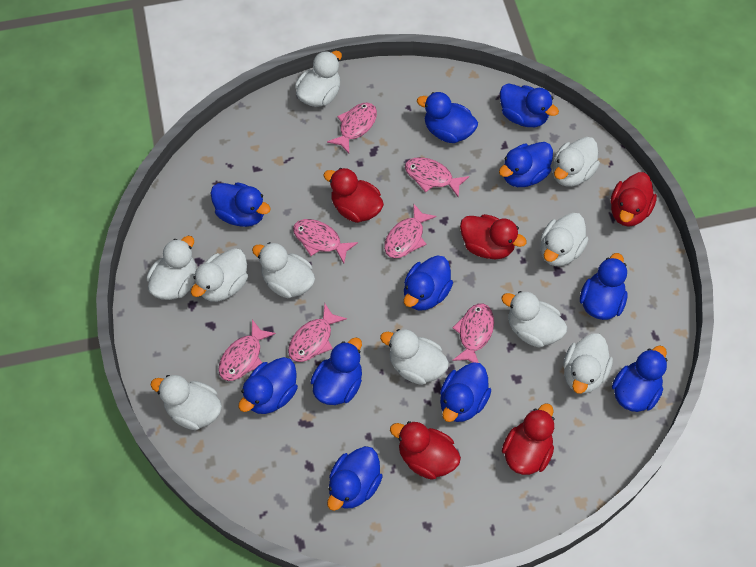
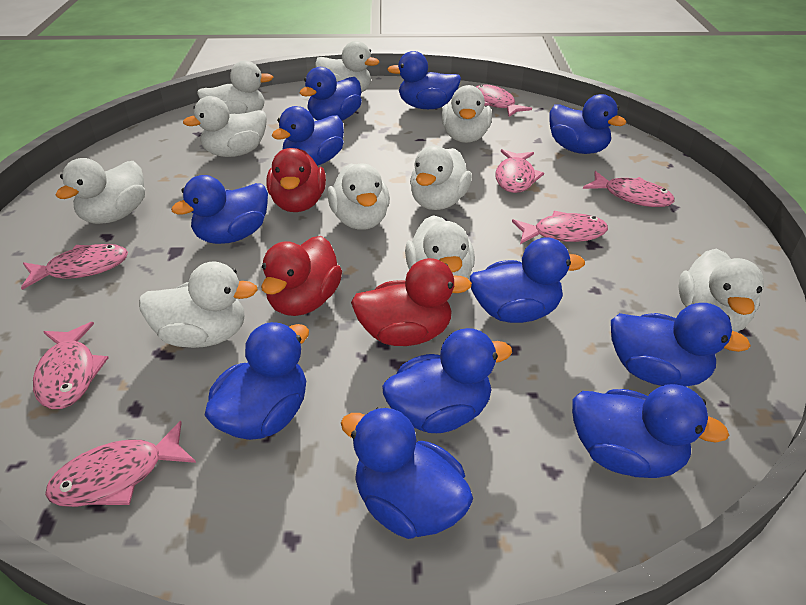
red duck: 5 -> 3

